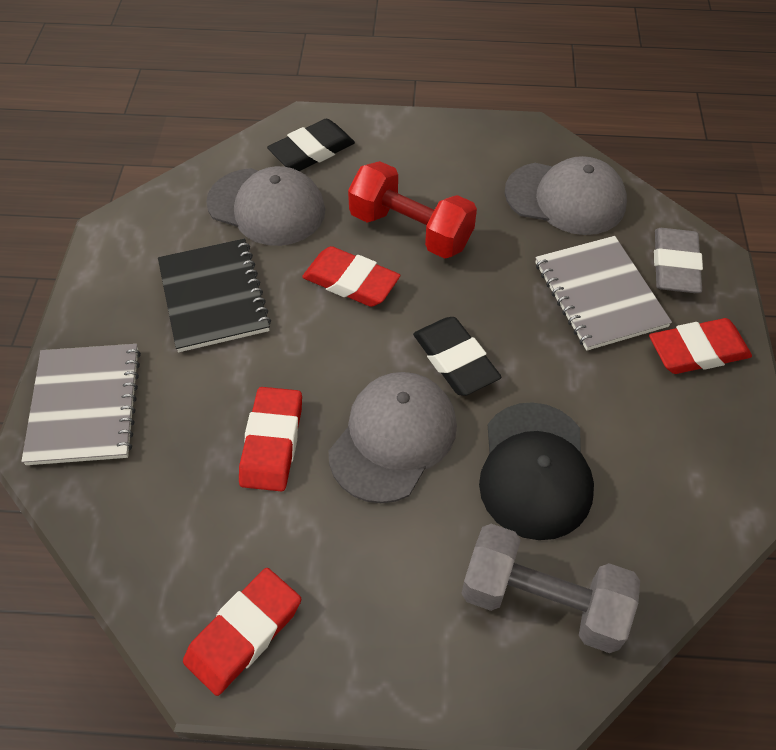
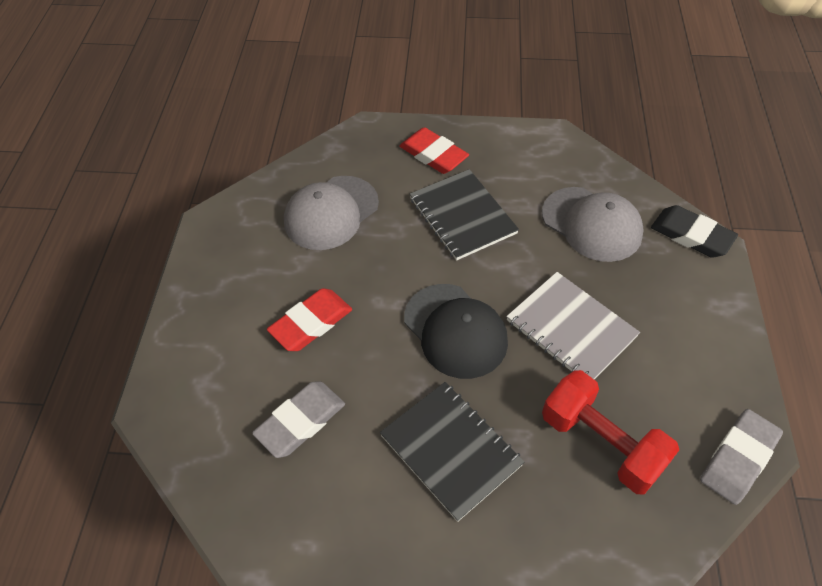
black eraser: 2 -> 1
black notebook: 1 -> 2
grey cap: 3 -> 2
grey dumbbell: 1 -> 0
grey eraser: 1 -> 2
grey notebook: 2 -> 1
red eraser: 4 -> 2

